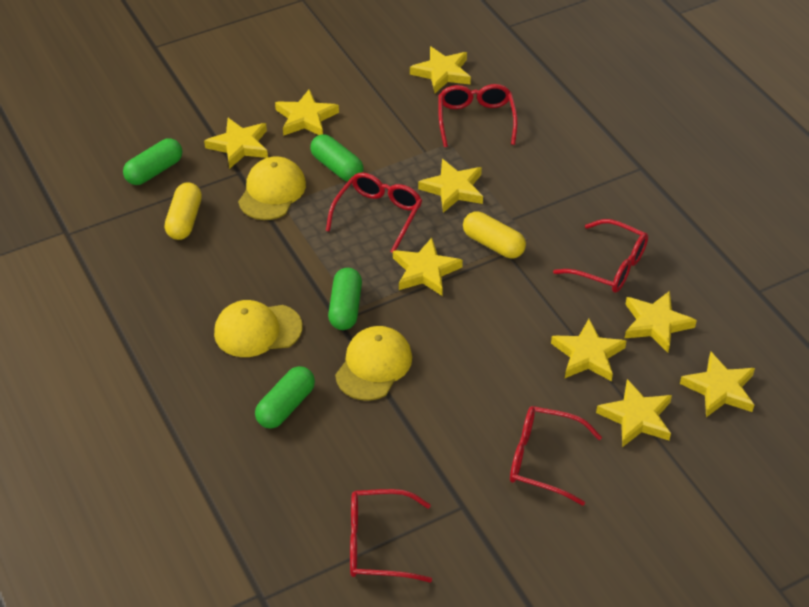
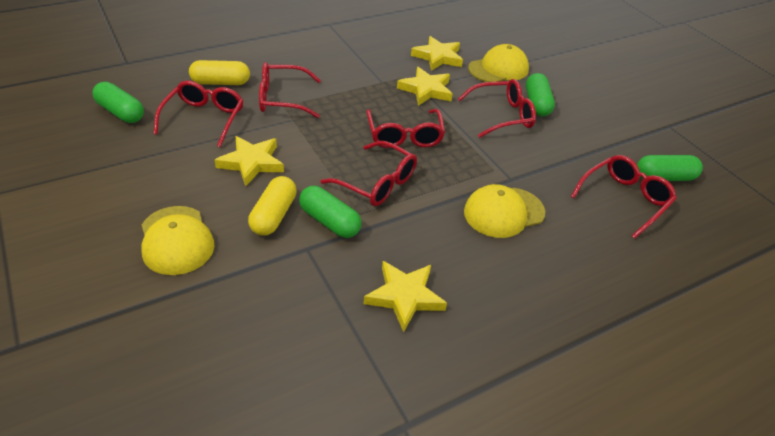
red glasses: 5 -> 6
yellow star: 9 -> 4

